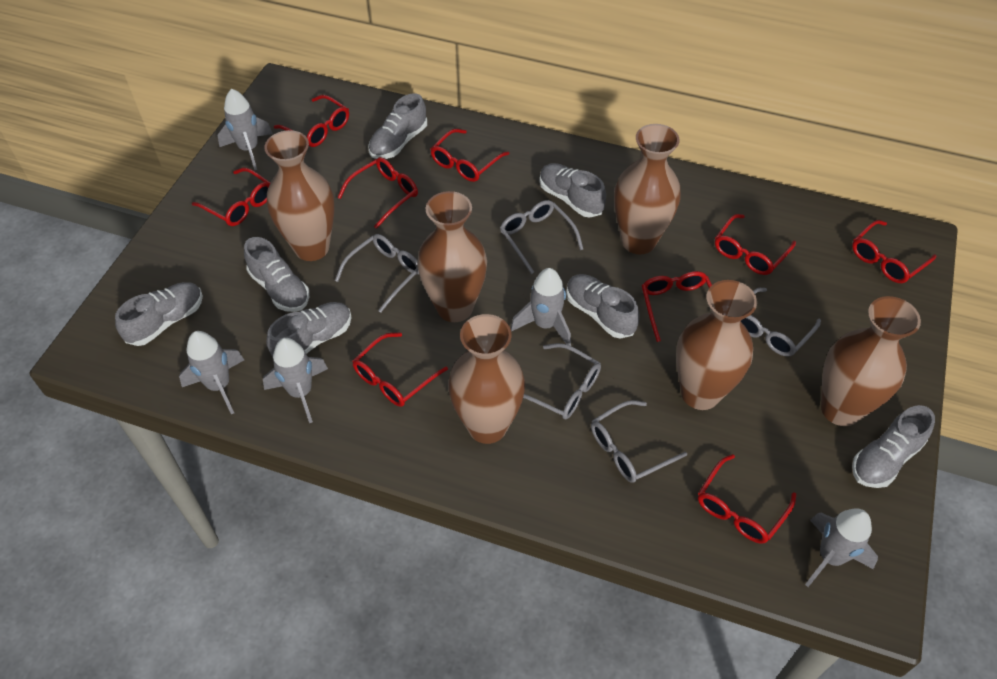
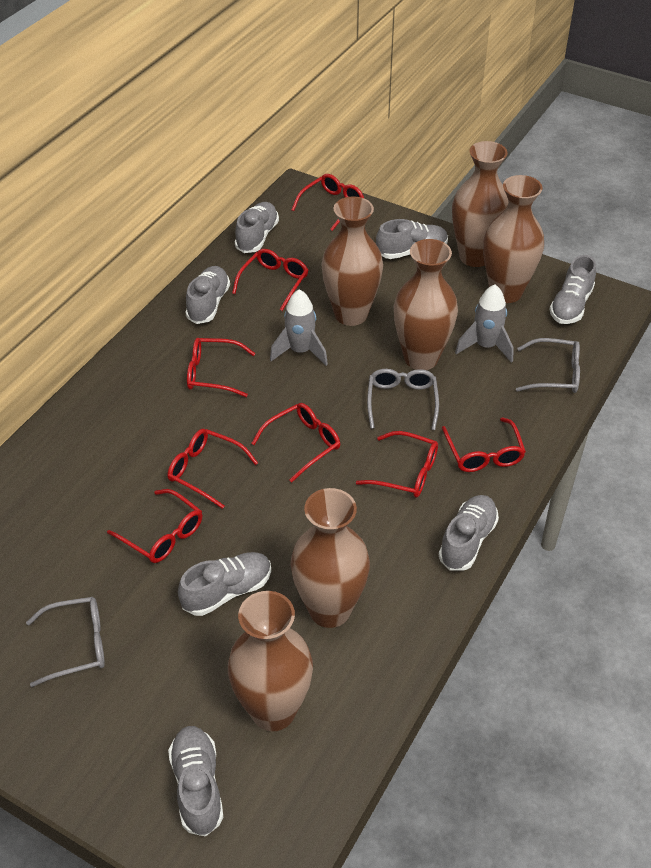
grey glasses: 5 -> 3
grey rocket: 5 -> 2
red glasses: 9 -> 8

